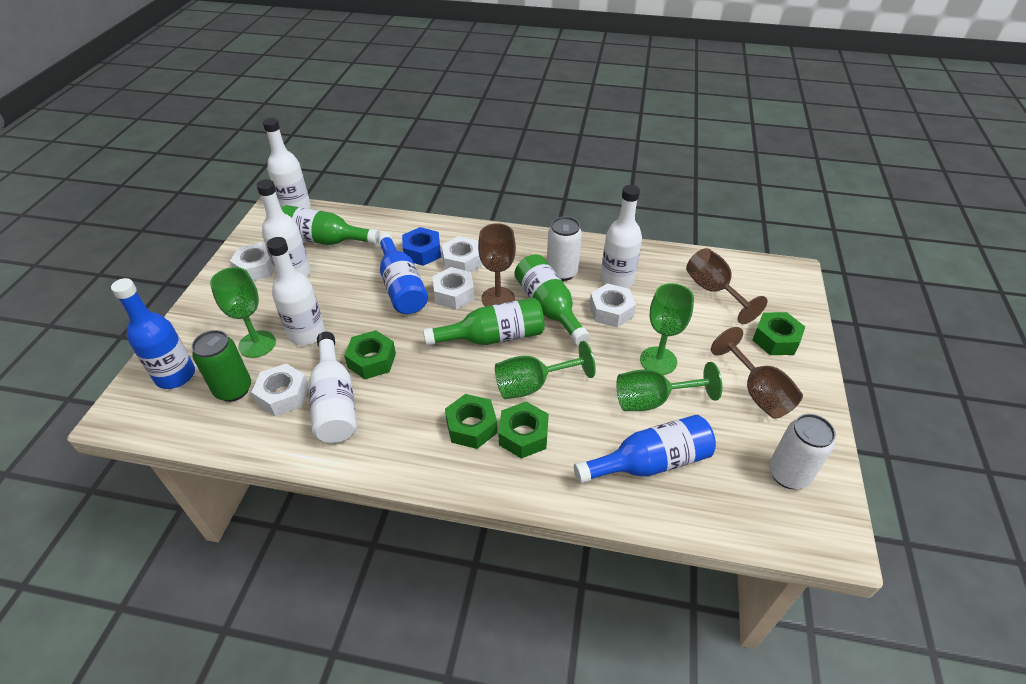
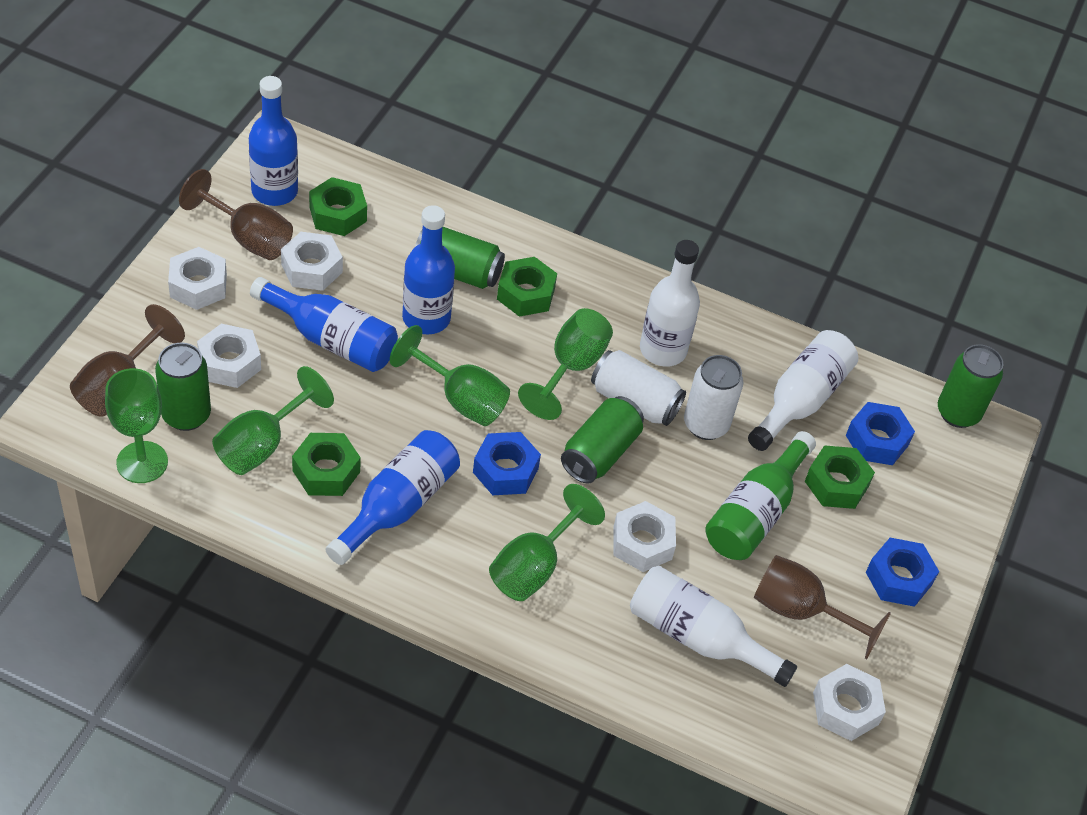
blue bottle: 3 -> 4
blue nut: 1 -> 3
green bottle: 3 -> 1
green can: 1 -> 4
green goblet: 4 -> 5
white bottle: 5 -> 3

